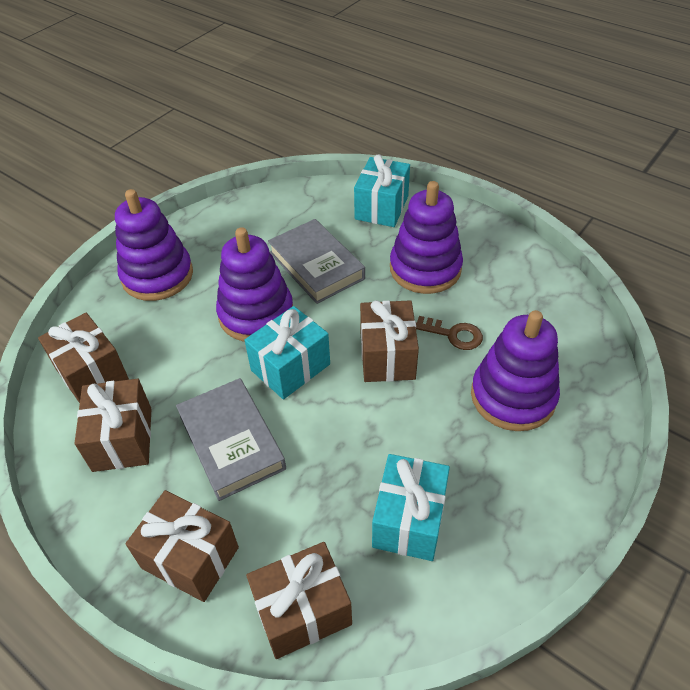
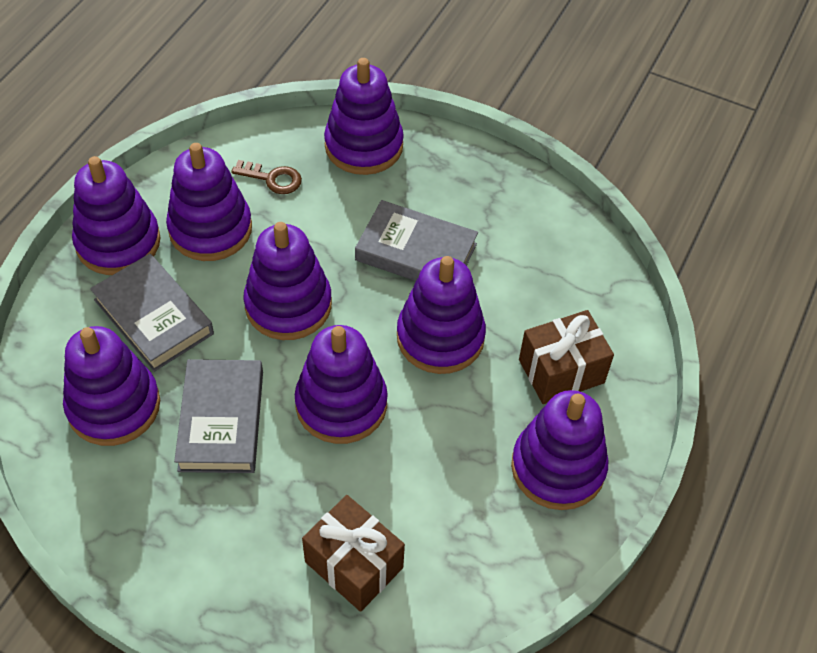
brown gift: 5 -> 2
grey book: 2 -> 3
purple stacking toy: 4 -> 8
turquoise gift: 3 -> 0

